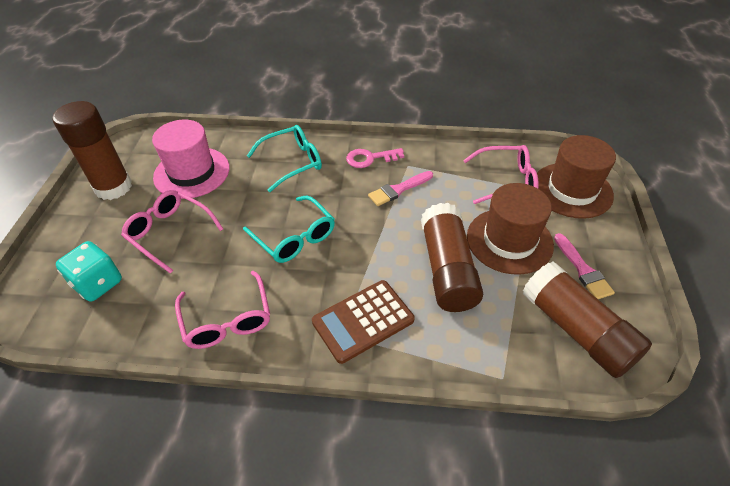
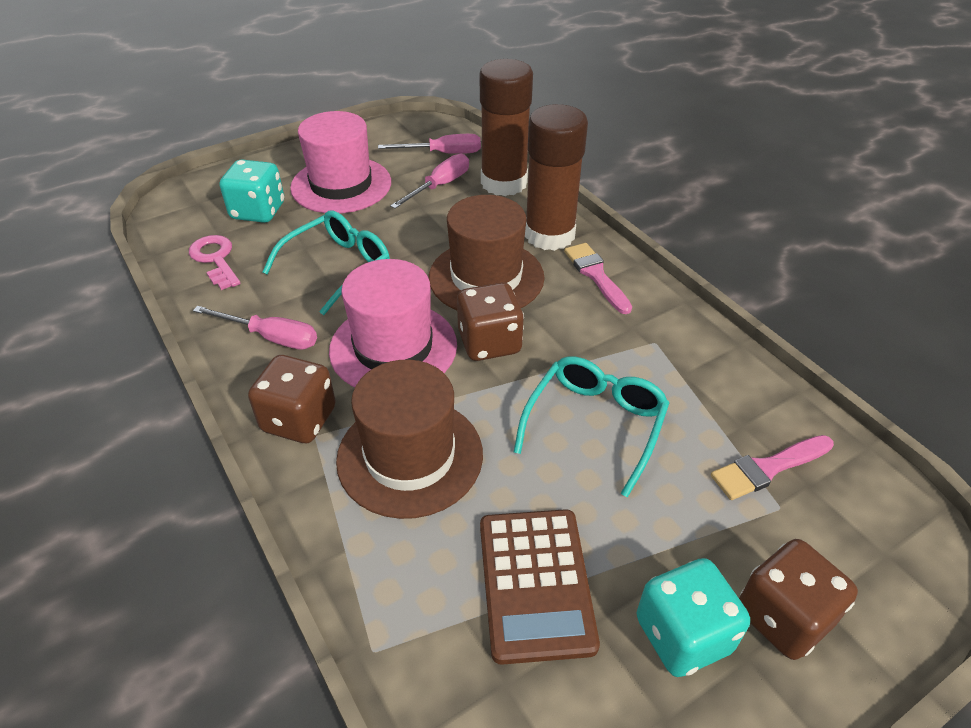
brown dice: 0 -> 3
brown glue stick: 3 -> 2
pink glasses: 3 -> 0
pink hat: 1 -> 2
pink screwdriver: 0 -> 3
turquoise dice: 1 -> 2

